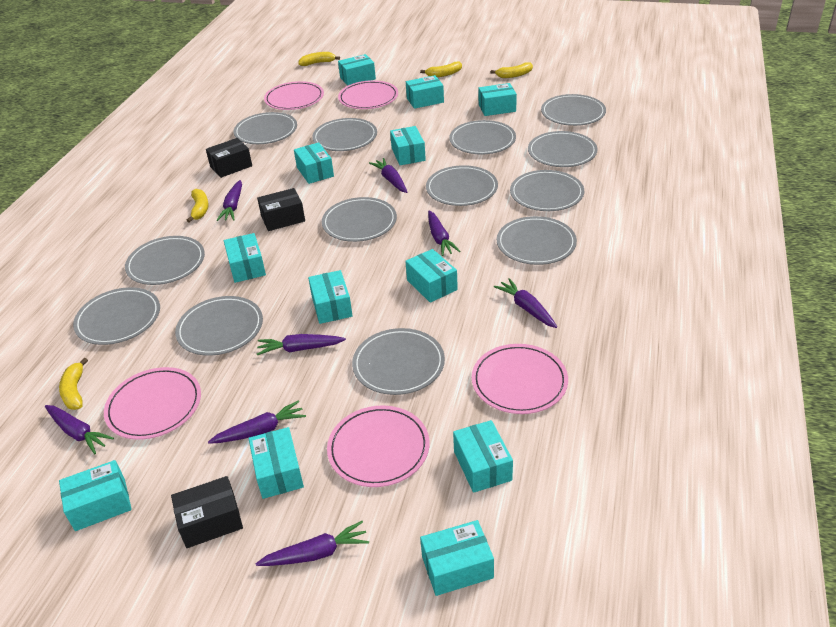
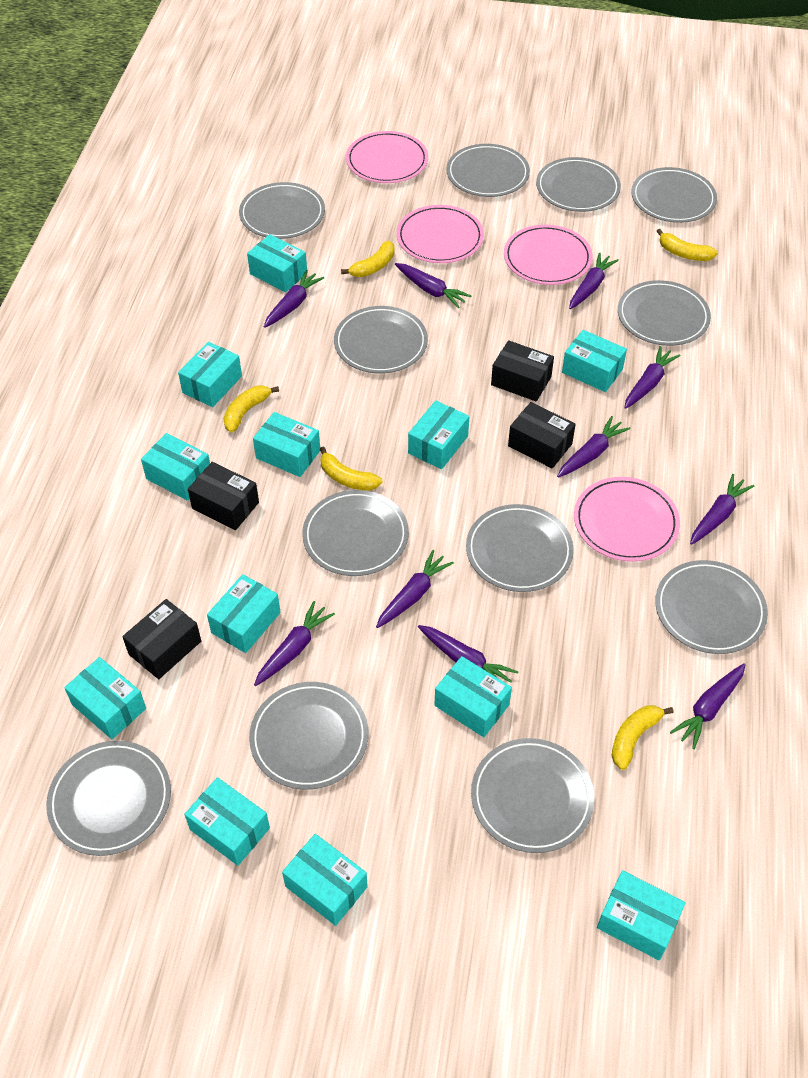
black box: 3 -> 4
grey plate: 13 -> 12
pink plate: 5 -> 4
purple carrot: 8 -> 10

